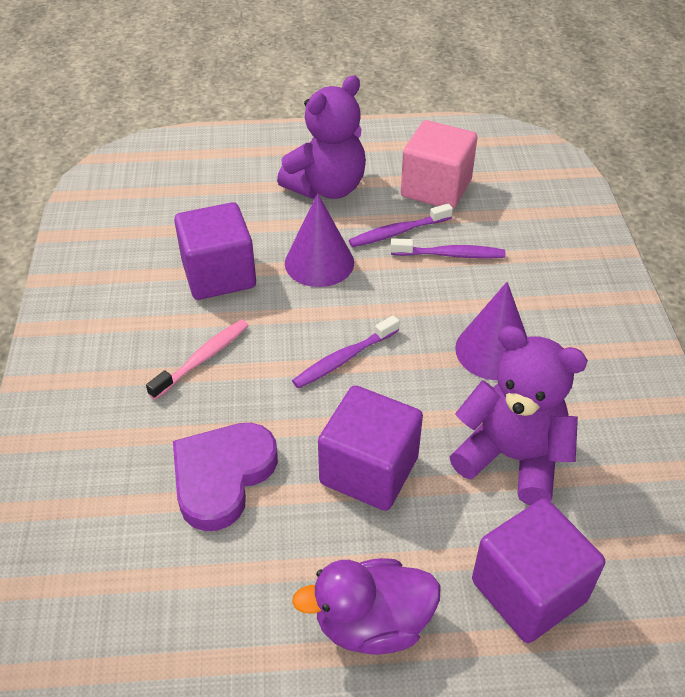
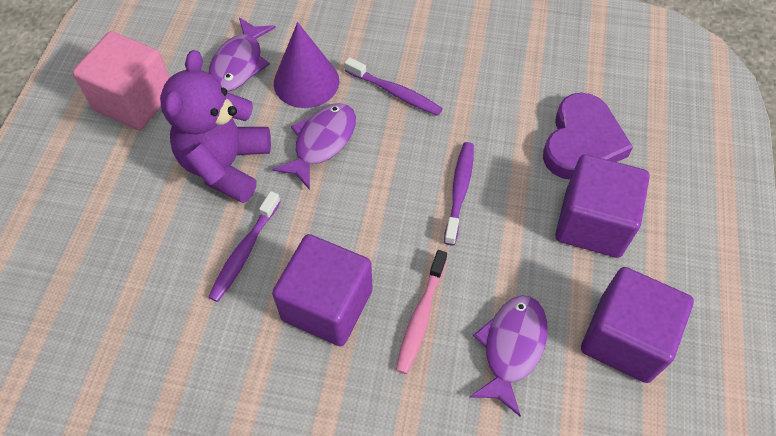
purple cone: 2 -> 1
purple duck: 1 -> 0
purple fish: 0 -> 3
purple teddy bear: 2 -> 1

